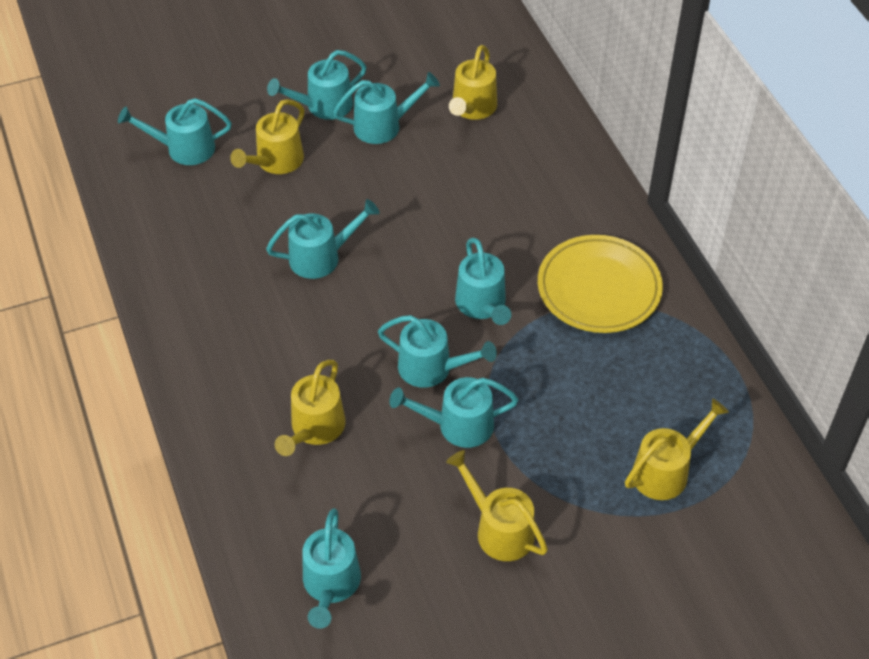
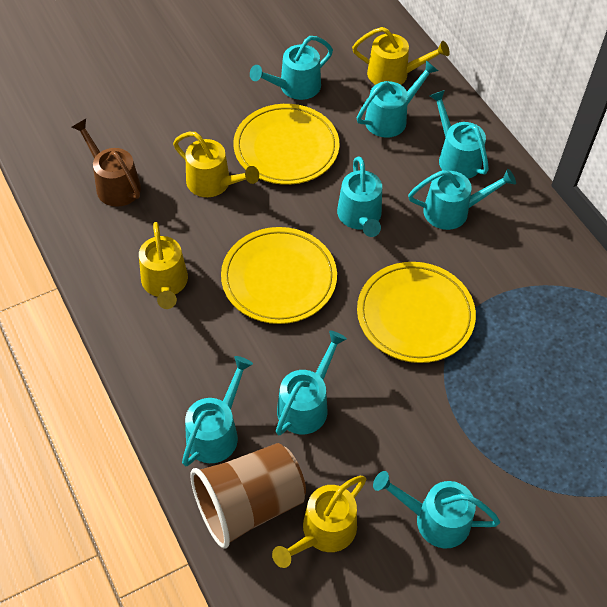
brown cup: 0 -> 1
brown watering can: 0 -> 1
yellow plate: 1 -> 3
yellow watering can: 5 -> 4

